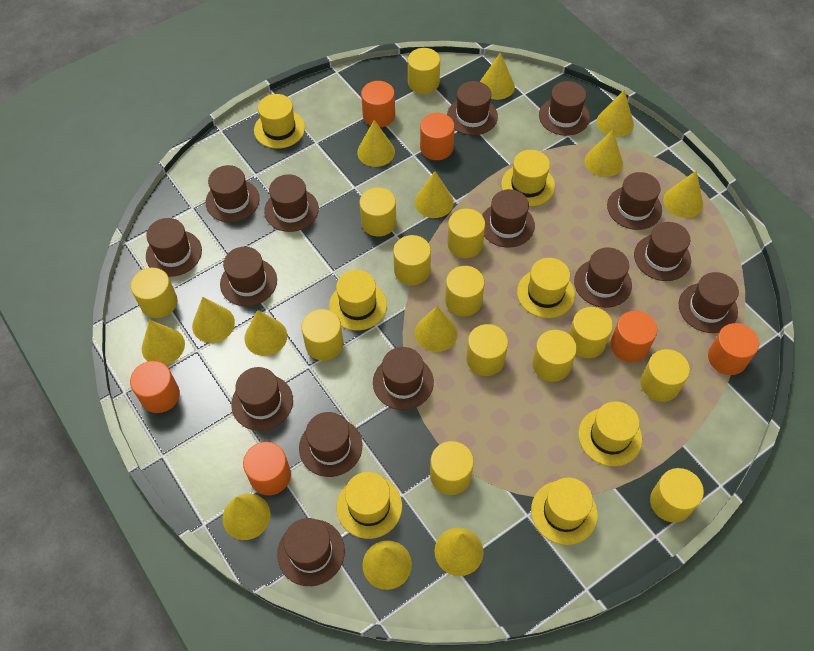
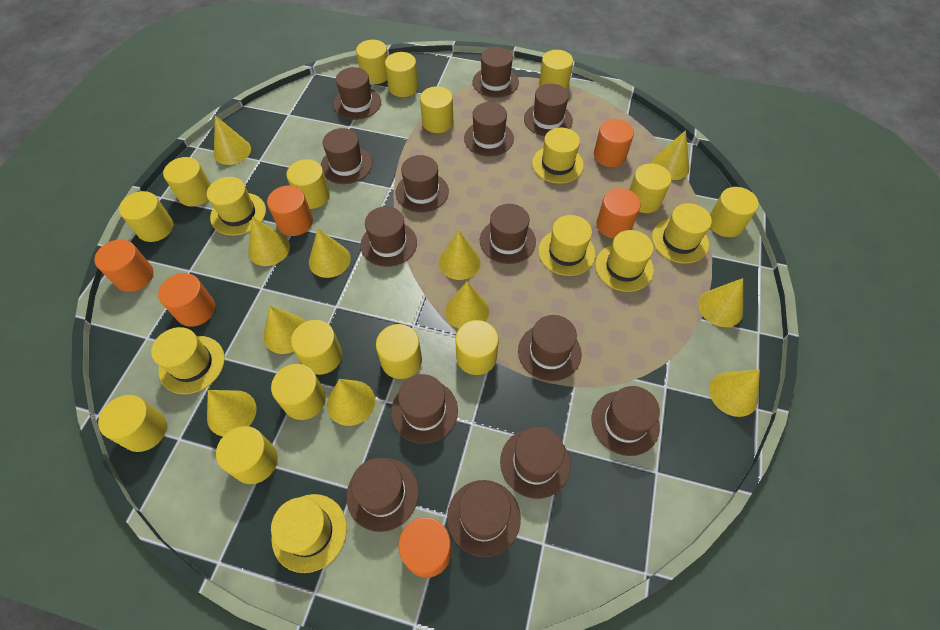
brown hat: 15 -> 14
yellow cone: 13 -> 11
yellow cylinder: 13 -> 15

